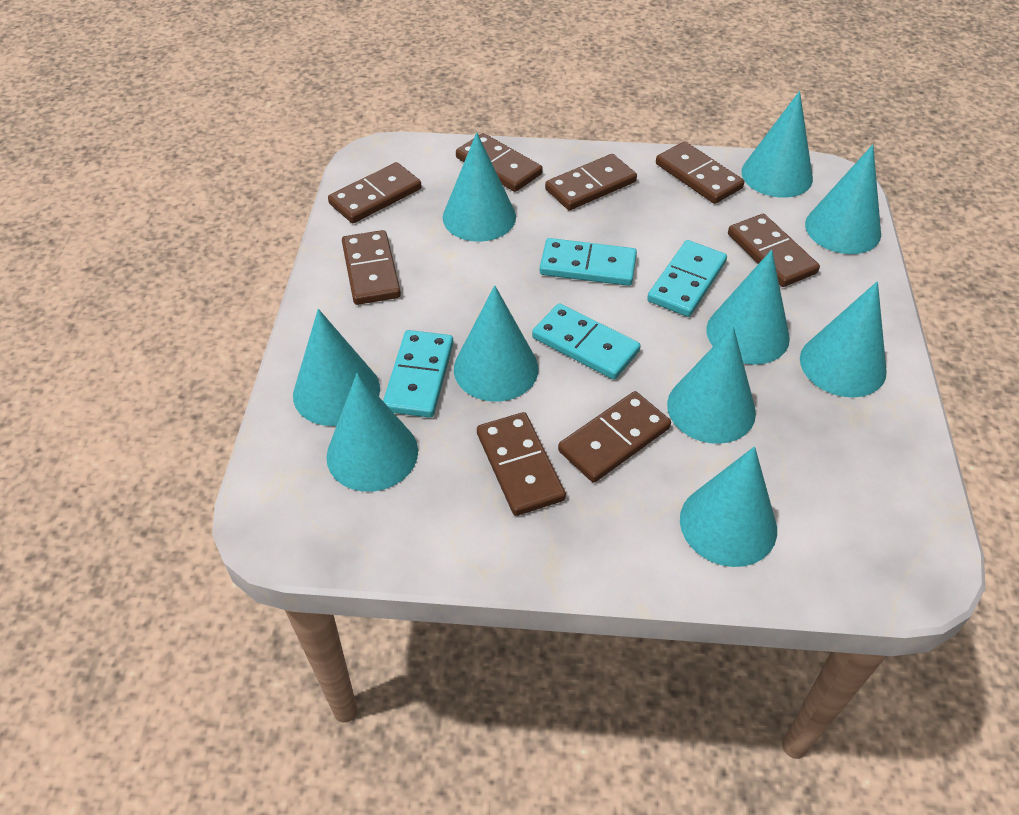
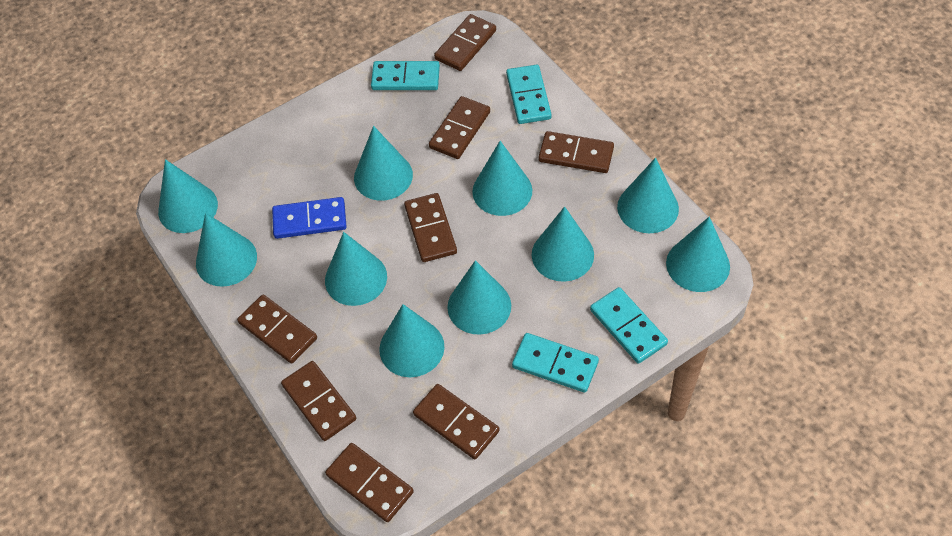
blue domino: 0 -> 1

